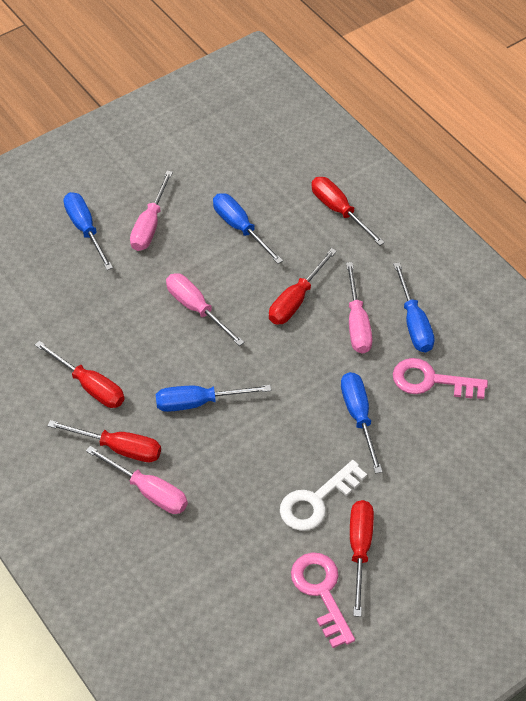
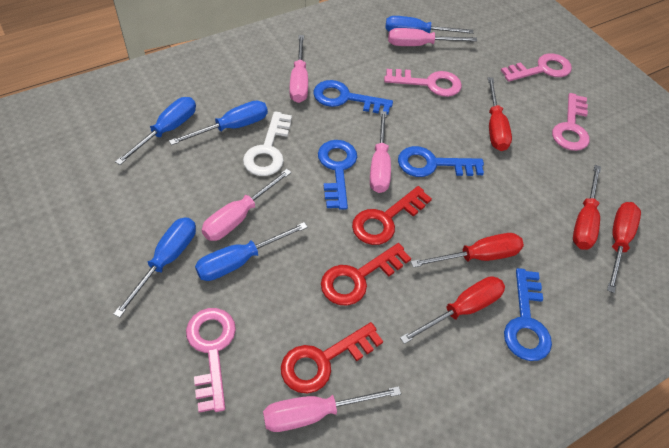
blue key: 0 -> 4
pink key: 2 -> 4
pink screwdriver: 4 -> 5
red key: 0 -> 3

